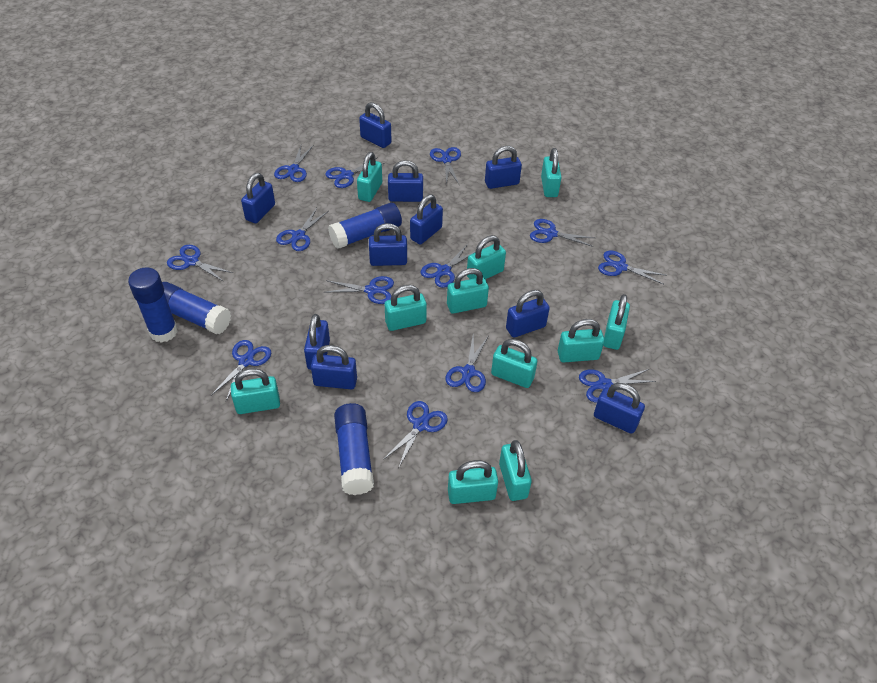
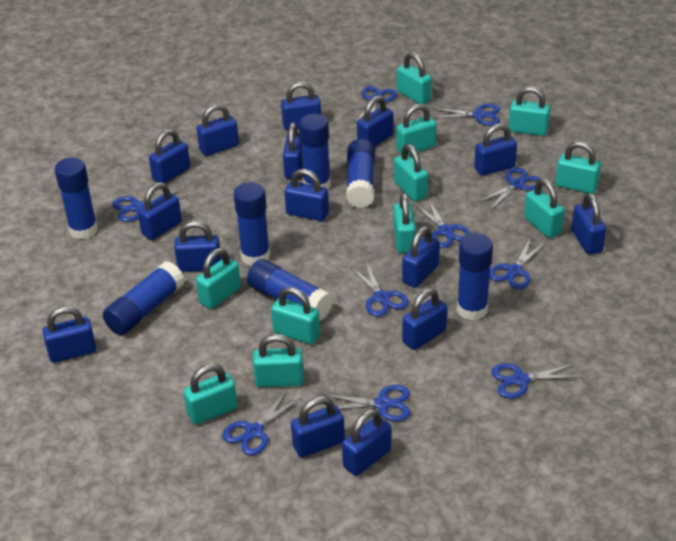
blue glue stick: 4 -> 7
blue padlock: 10 -> 15
blue scissors: 13 -> 10

